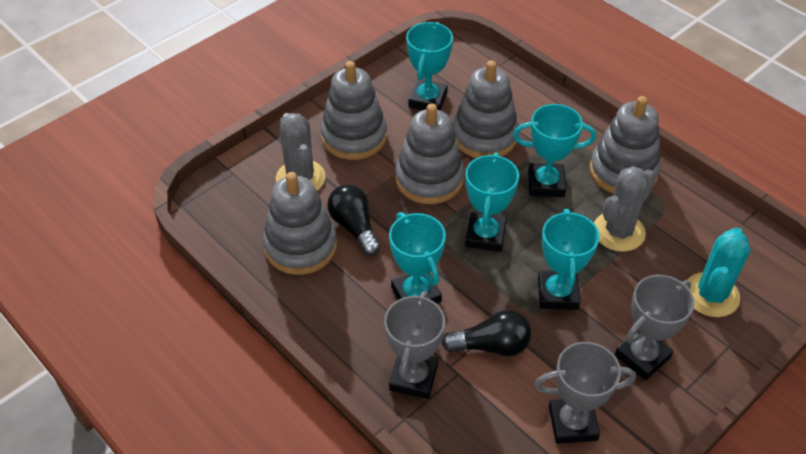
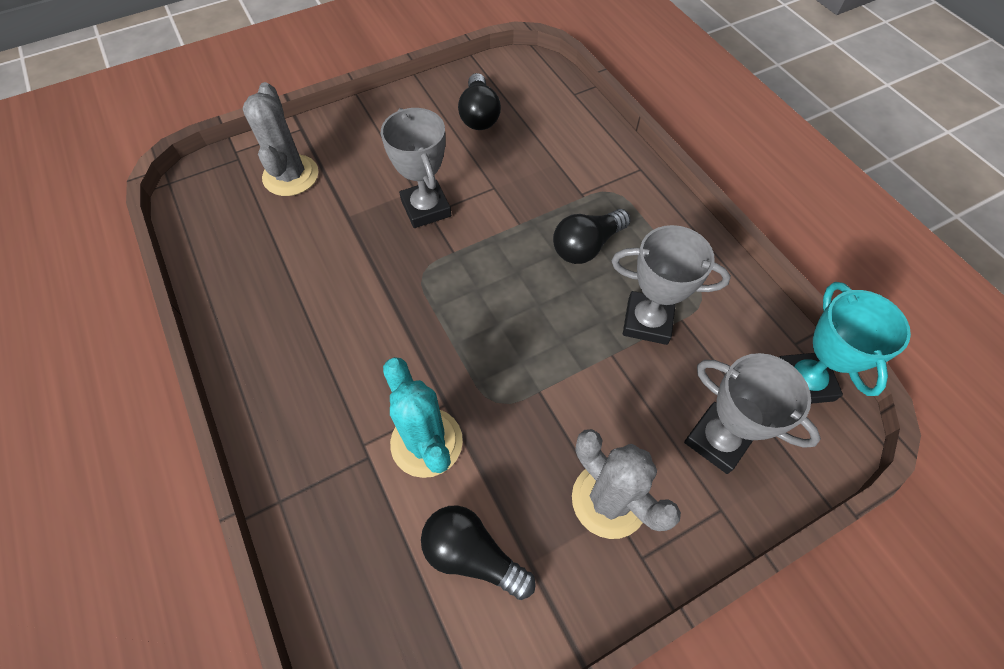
black light bulb: 2 -> 3
grey stacking toy: 5 -> 0
turquoise trophy: 5 -> 1

